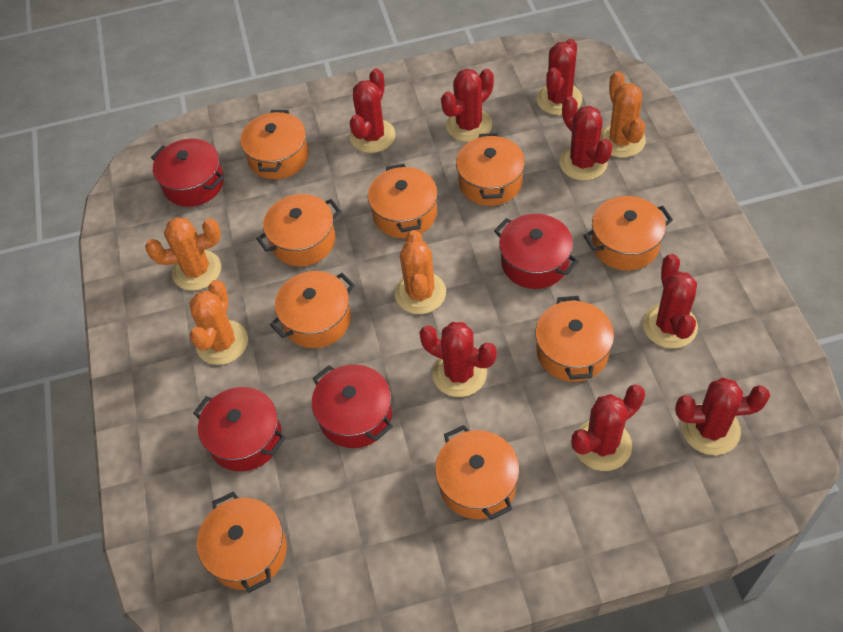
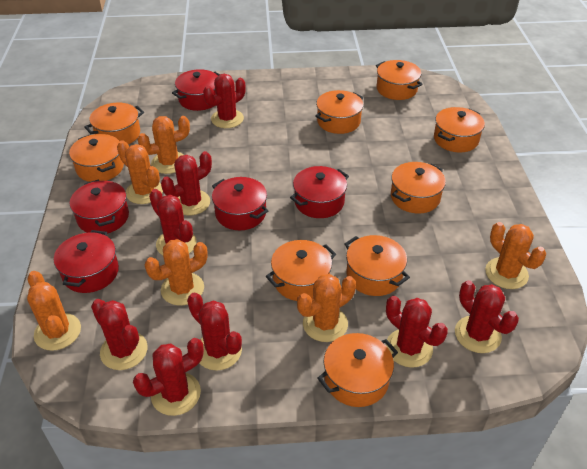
orange cactus: 4 -> 6
red pot: 4 -> 5

